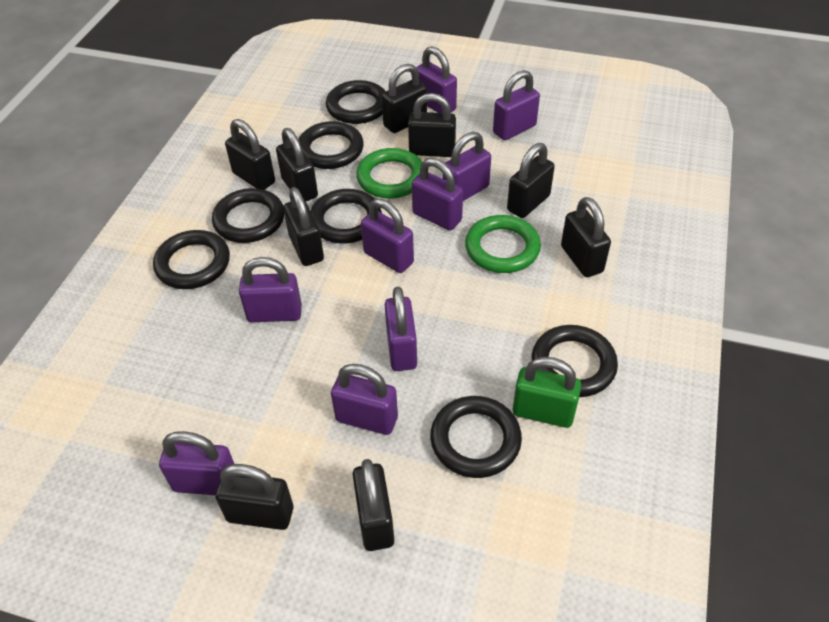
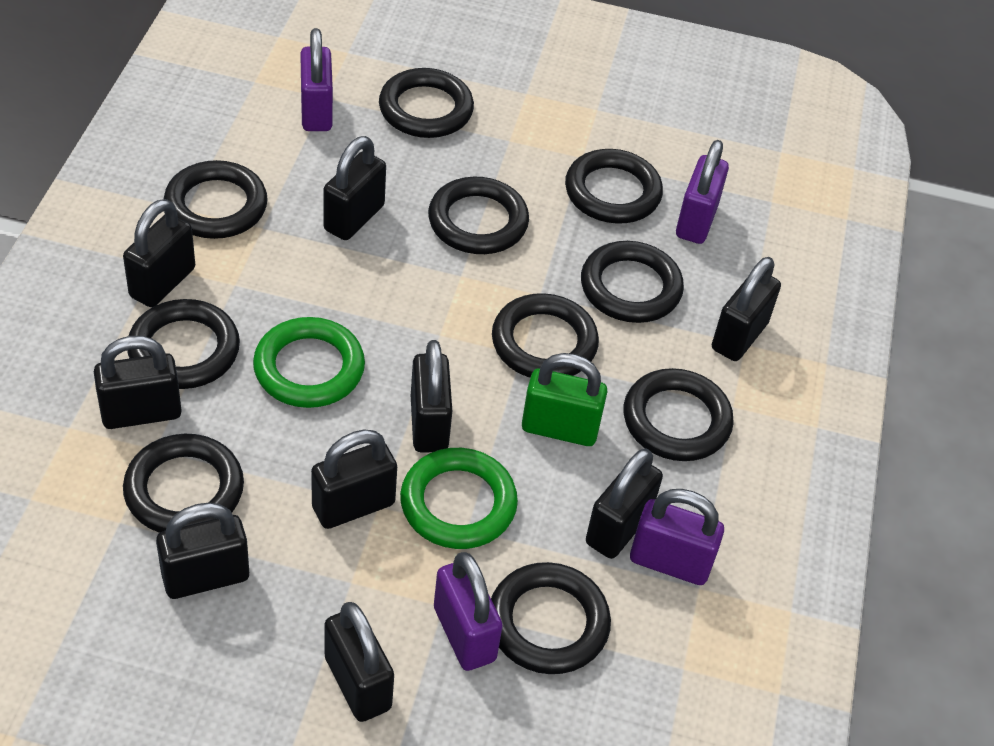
black ring: 7 -> 10
purple padlock: 9 -> 4

